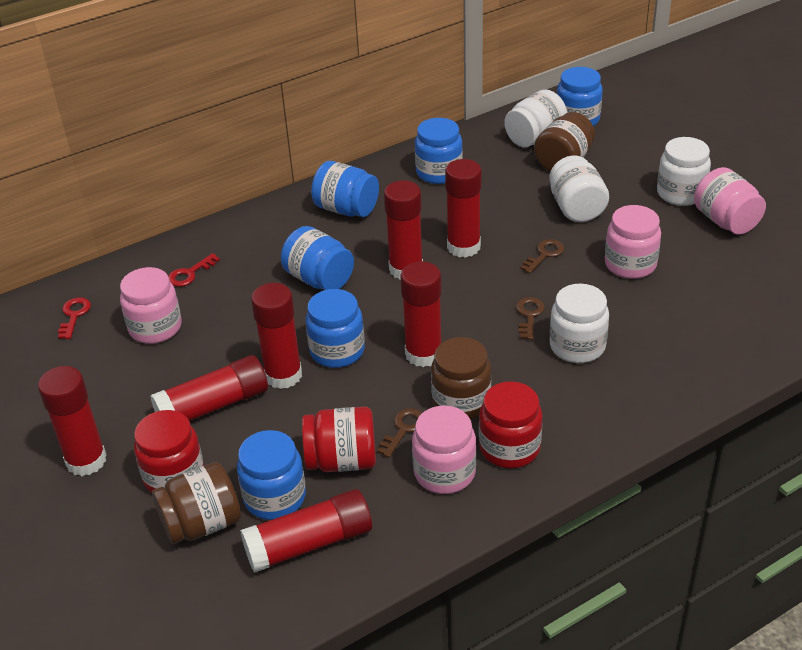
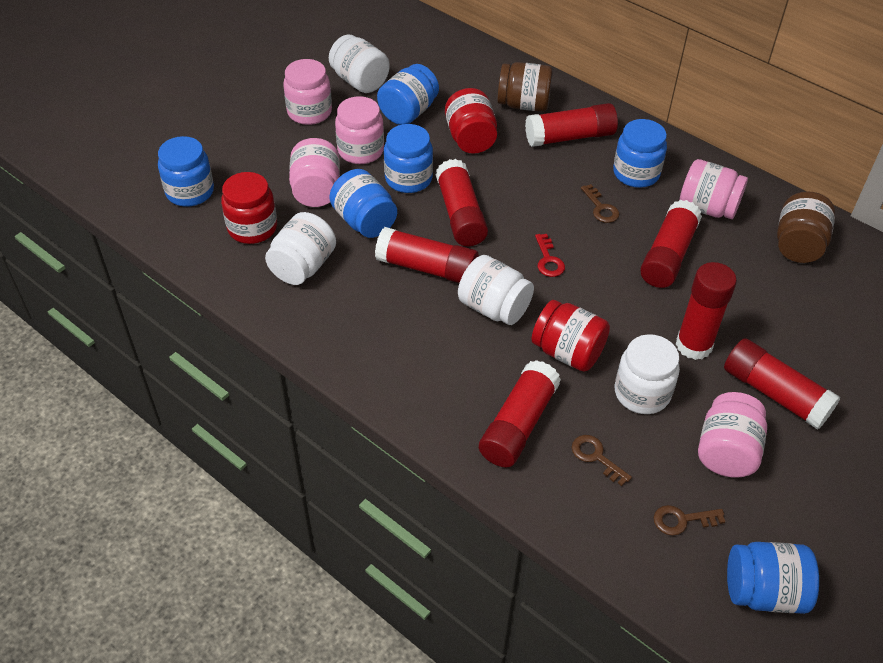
brown jar: 3 -> 2
pink jar: 4 -> 5
red key: 2 -> 1

